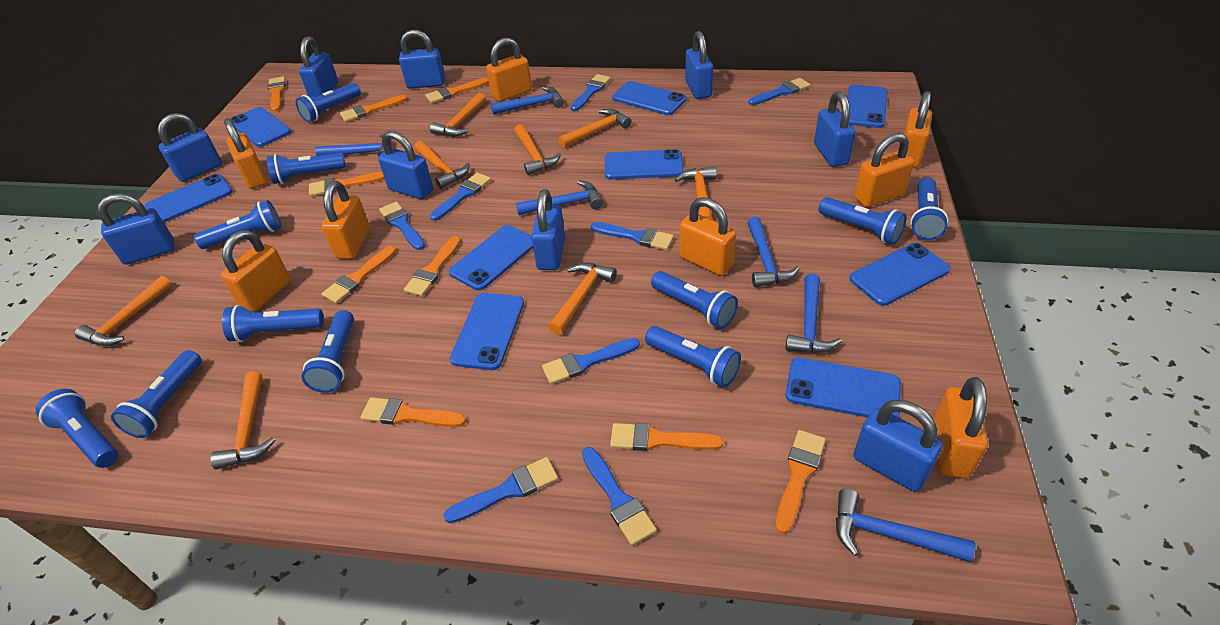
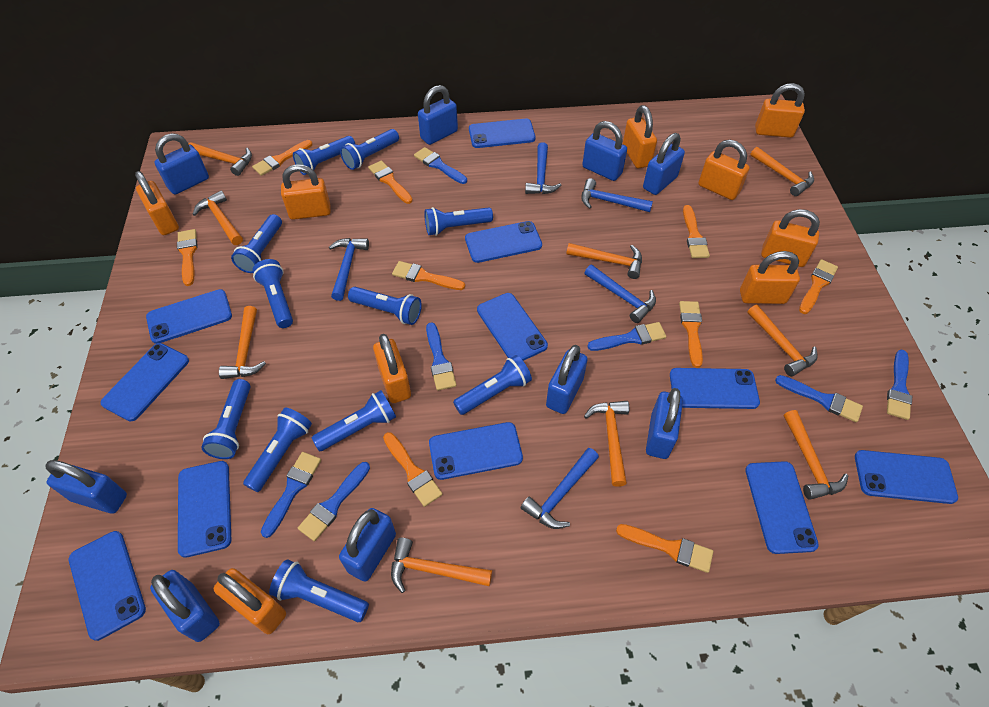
blue brush: 8 -> 7
blue hammer: 6 -> 5
blue phone: 9 -> 11
orange hammer: 8 -> 9
orange padlock: 8 -> 9

